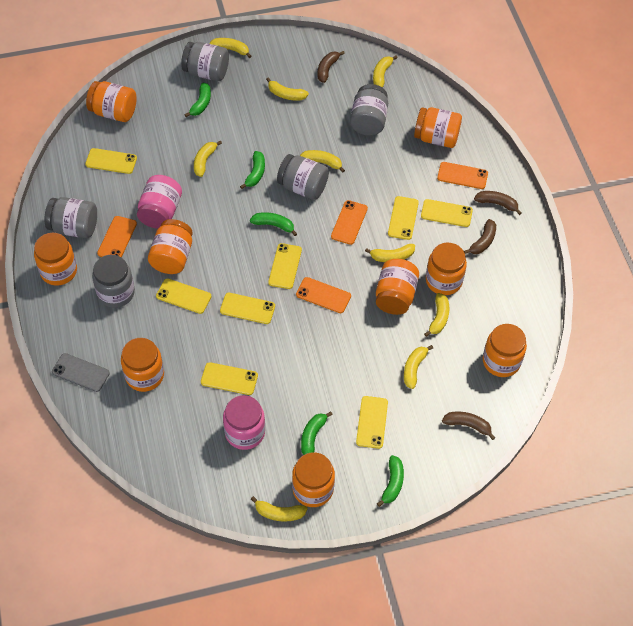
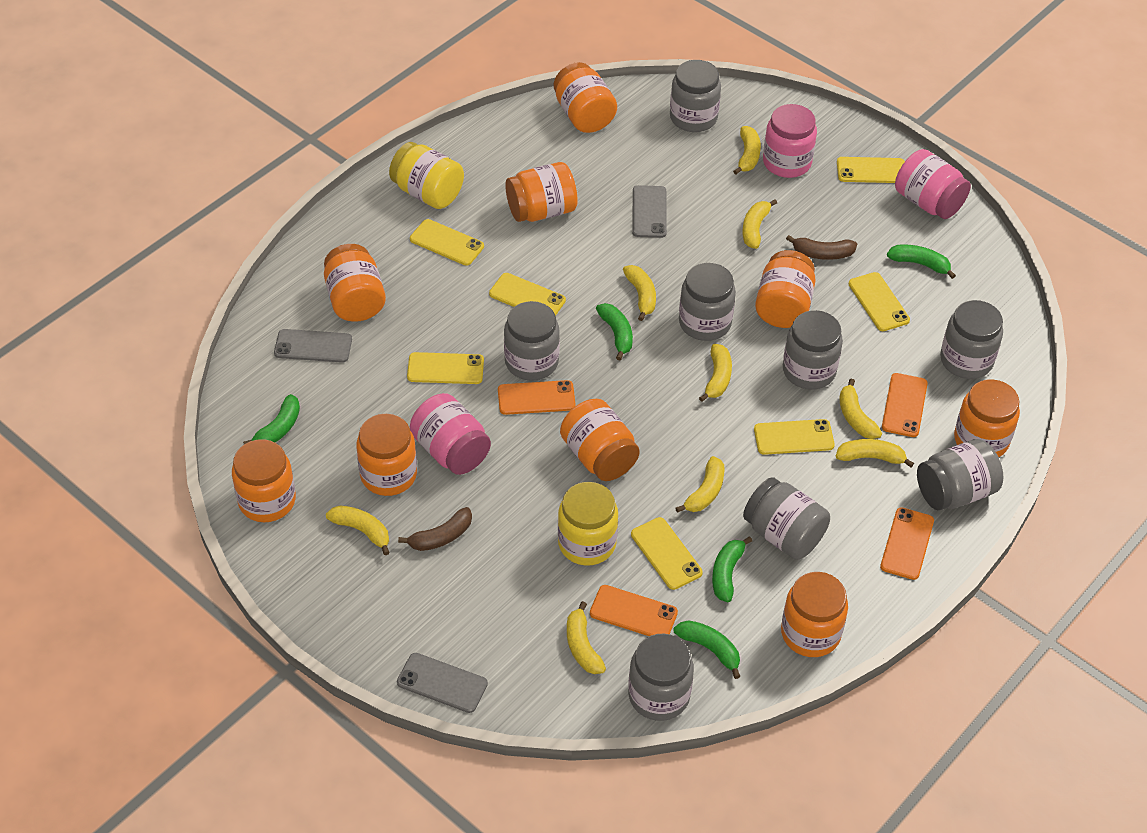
brown banana: 4 -> 2
grey jar: 5 -> 8
grey phone: 1 -> 3
pink jar: 2 -> 3
yellow jar: 0 -> 2
yellow phone: 8 -> 7

